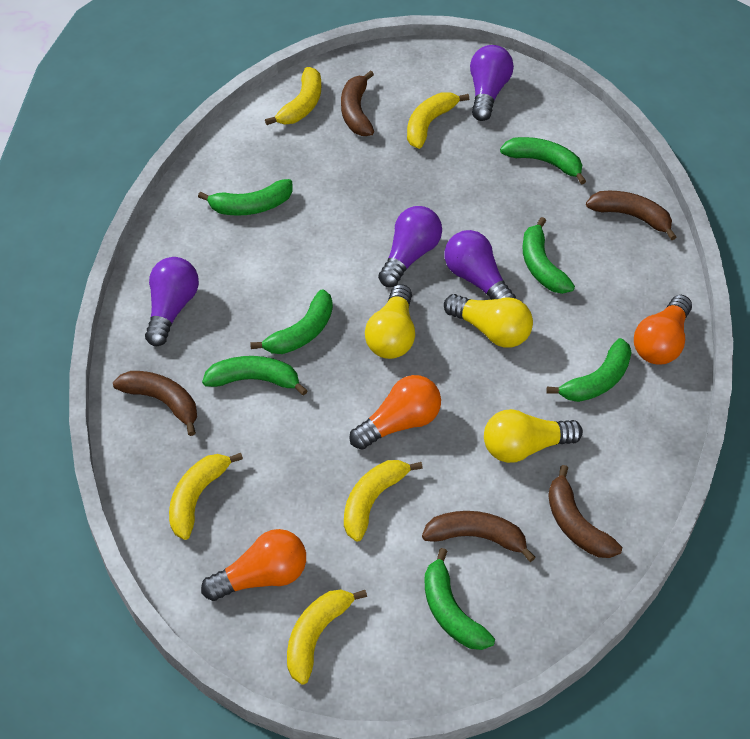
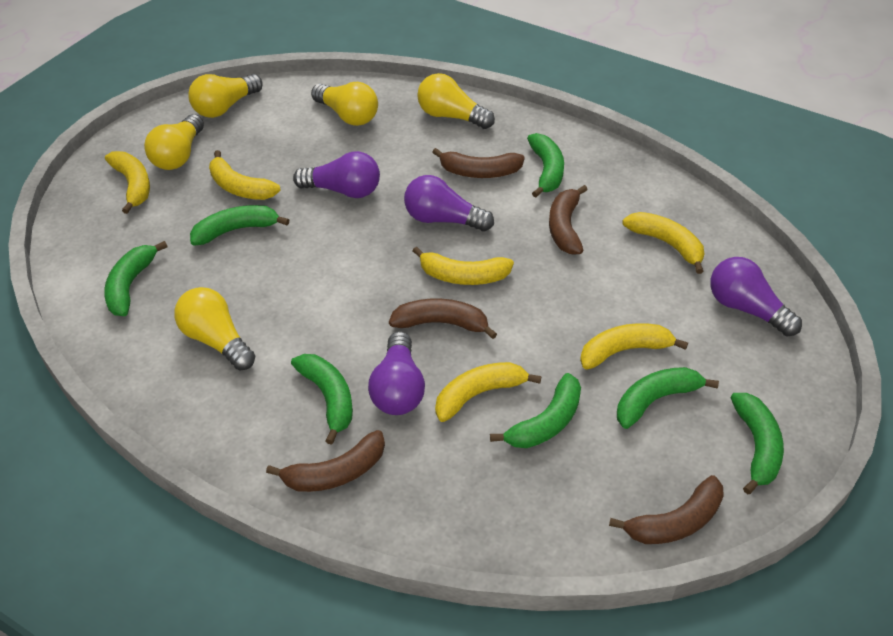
orange light bulb: 3 -> 0
yellow banana: 5 -> 6
yellow light bulb: 3 -> 5

